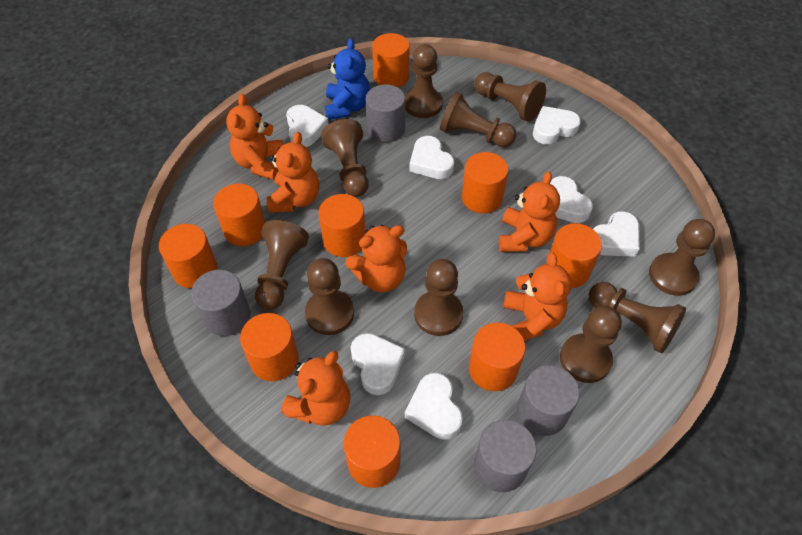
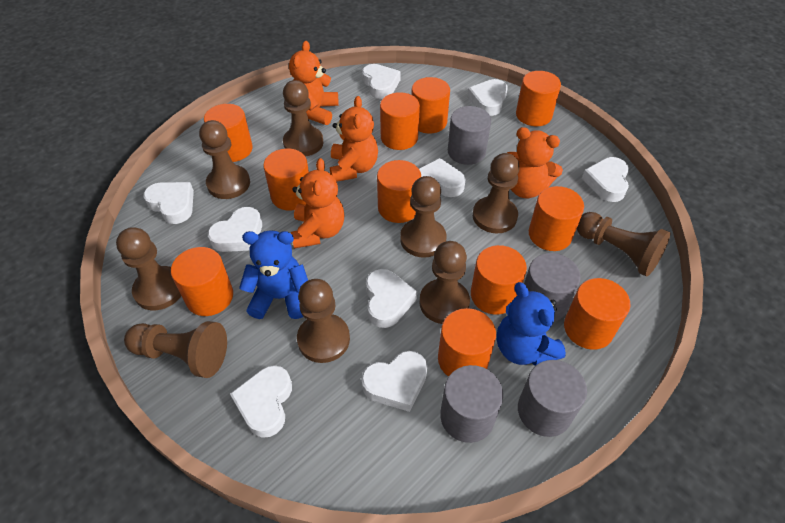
blue teddy bear: 1 -> 2
brown pawn: 10 -> 9
orange cylinder: 9 -> 11
orange teddy bear: 6 -> 4
white heart: 7 -> 9

